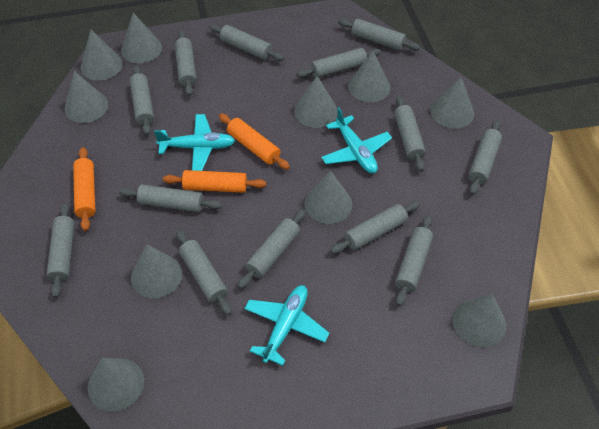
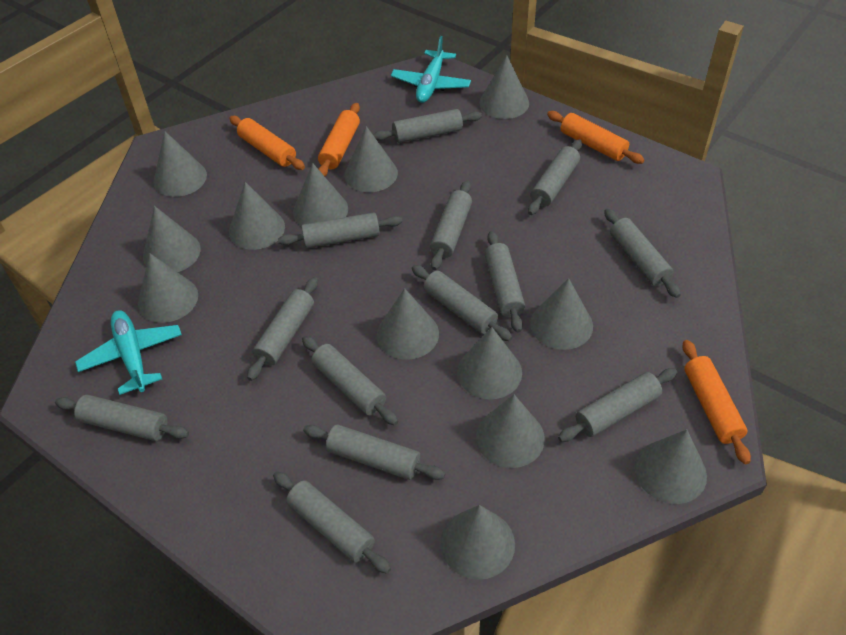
grey cone: 10 -> 13
orange rolling pin: 3 -> 4
turquoise plane: 3 -> 2

